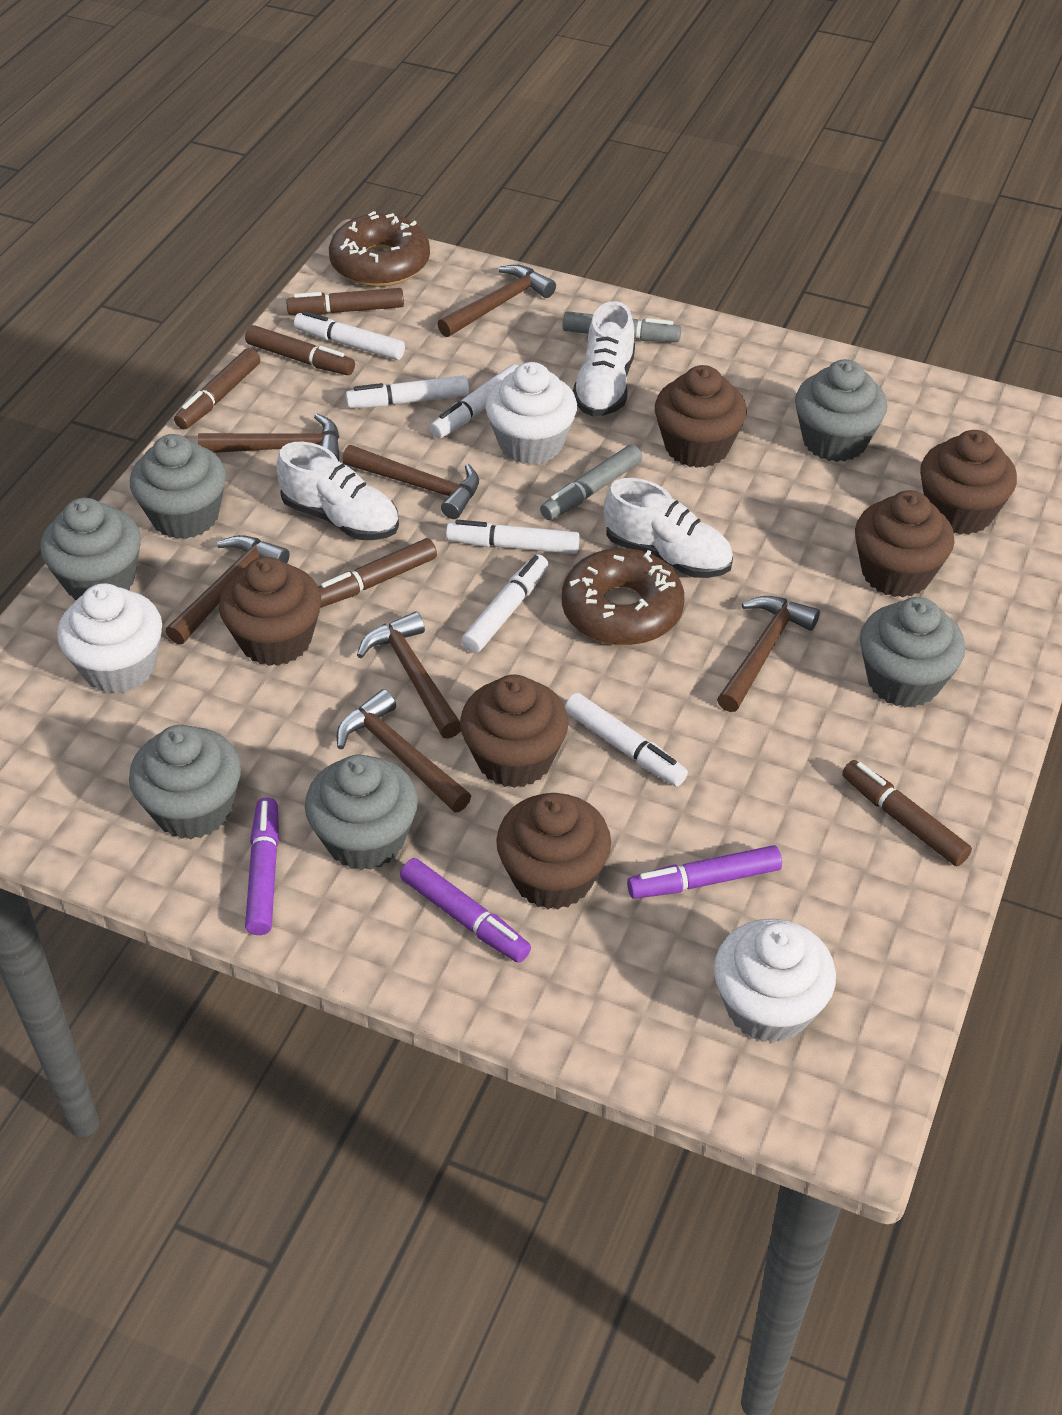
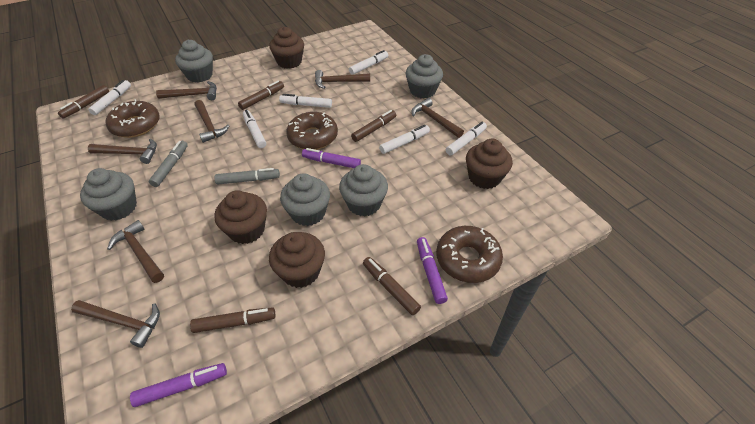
brown cupcake: 6 -> 4
brown donut: 2 -> 3
grey cupcake: 6 -> 5
white cupcake: 3 -> 0
white shoe: 3 -> 0

